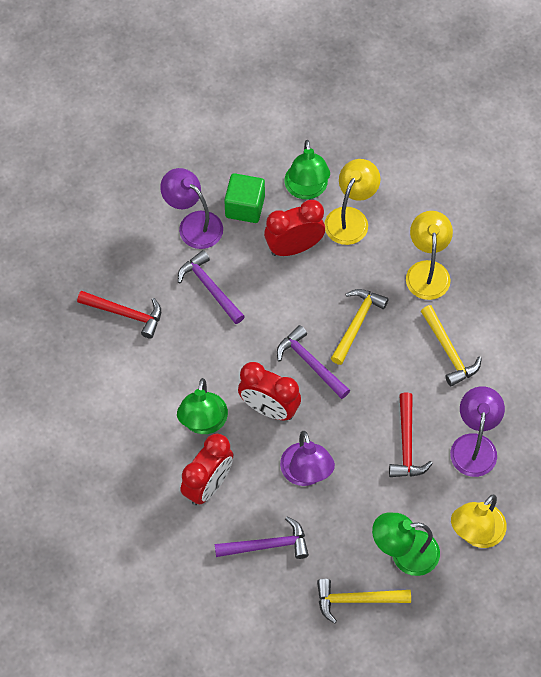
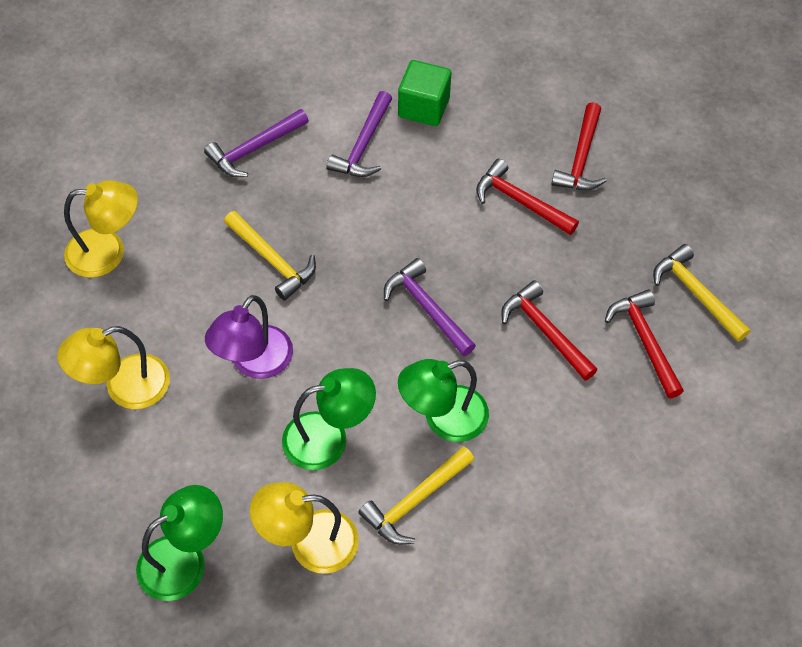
purple lamp: 3 -> 1
red clock: 3 -> 0
red hammer: 2 -> 4

